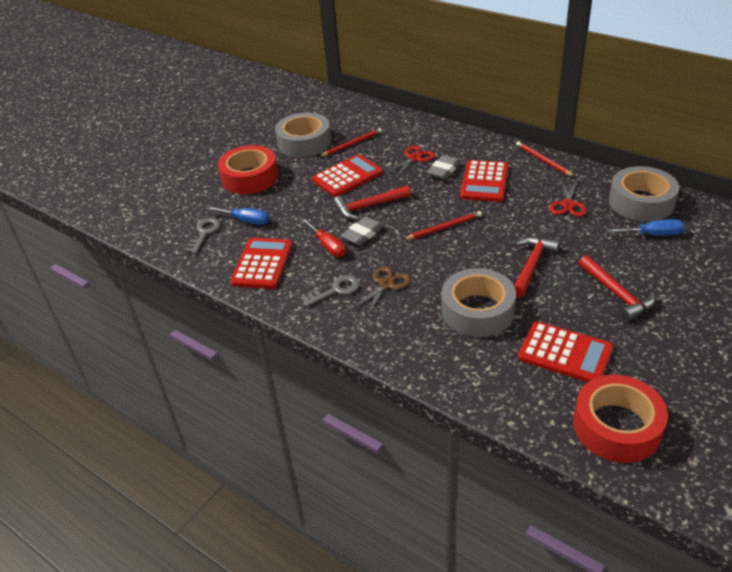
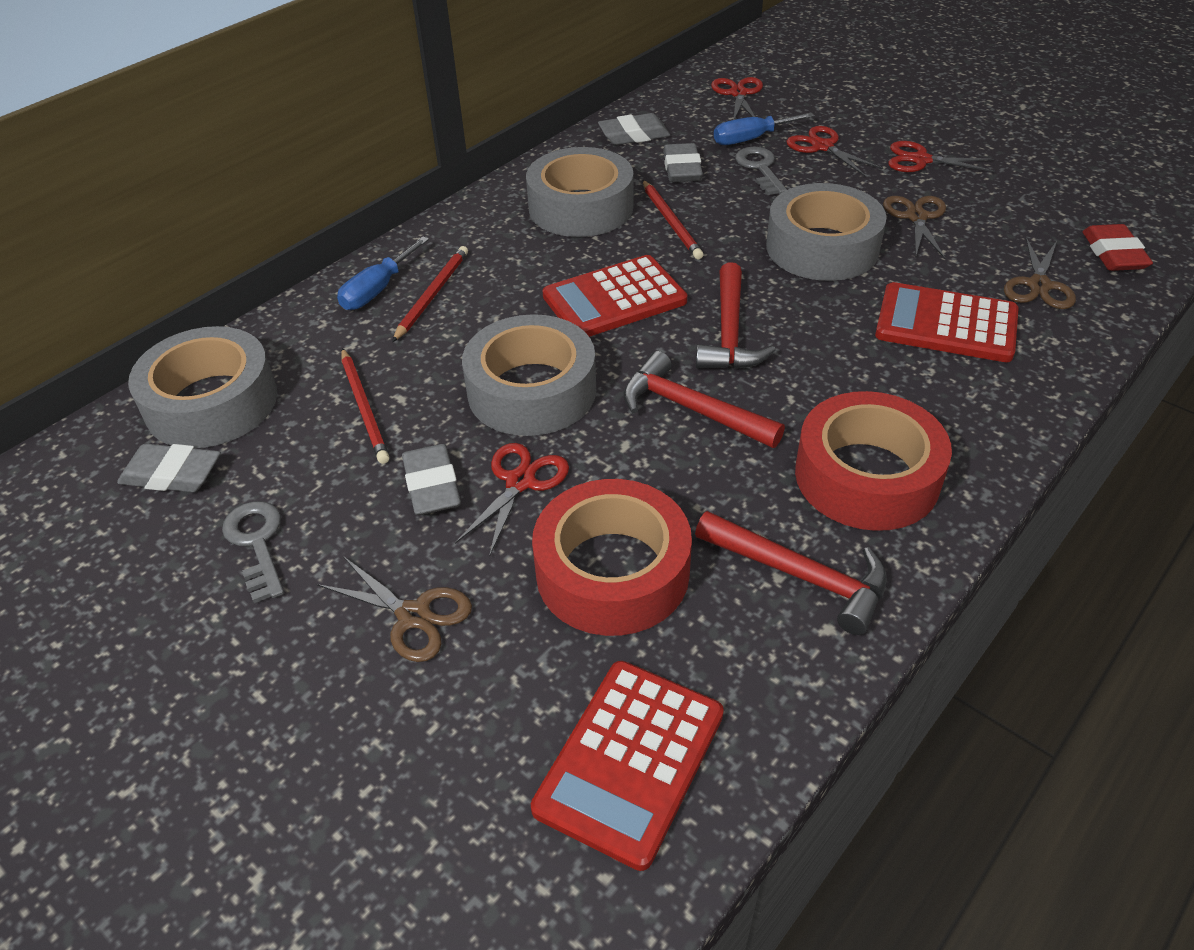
brown scissors: 1 -> 3
grey eraser: 2 -> 4
grey tape: 3 -> 4
red calculator: 4 -> 3
red eraser: 0 -> 1
red scissors: 2 -> 4
red screwdriver: 1 -> 0

